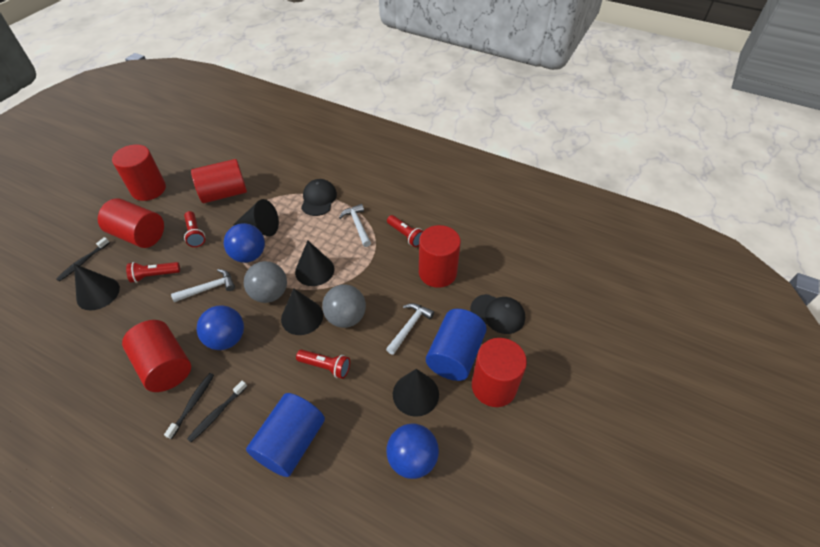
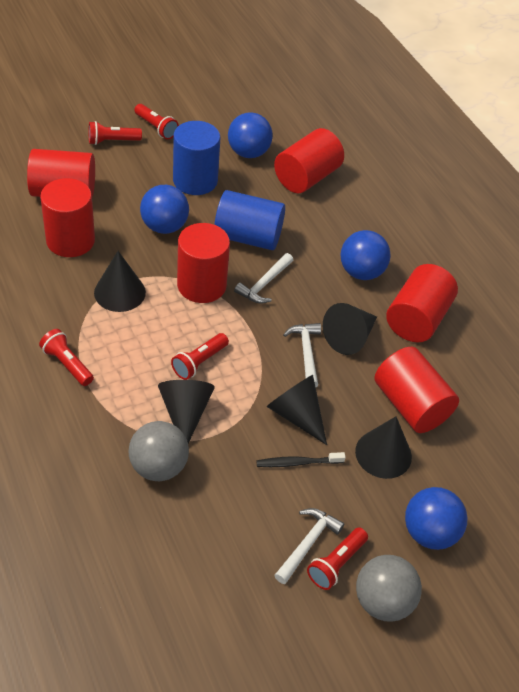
black cap: 2 -> 0
black toothbrush: 3 -> 1
blue ball: 3 -> 4
red flashlight: 4 -> 5

